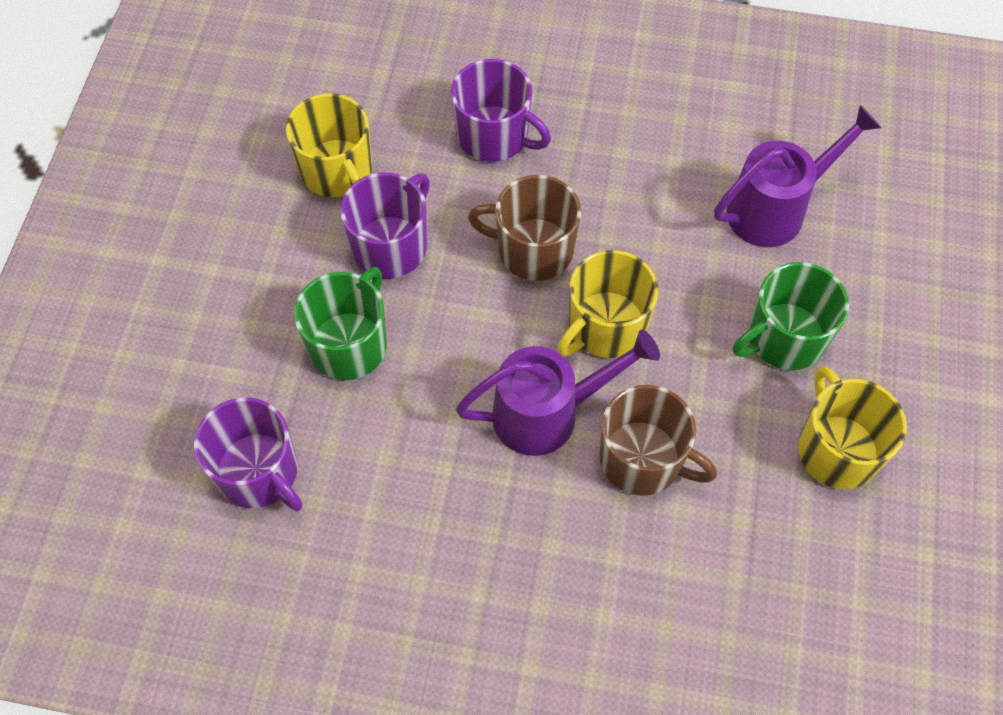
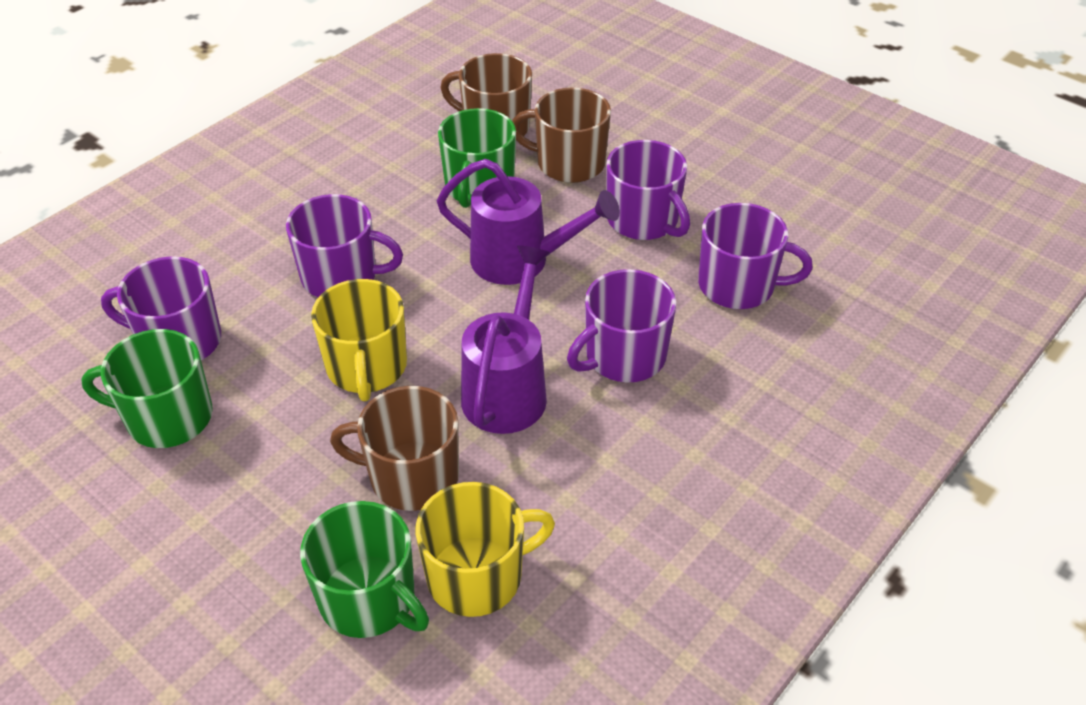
brown mug: 2 -> 3
green mug: 2 -> 3
purple mug: 3 -> 5
yellow mug: 3 -> 2

